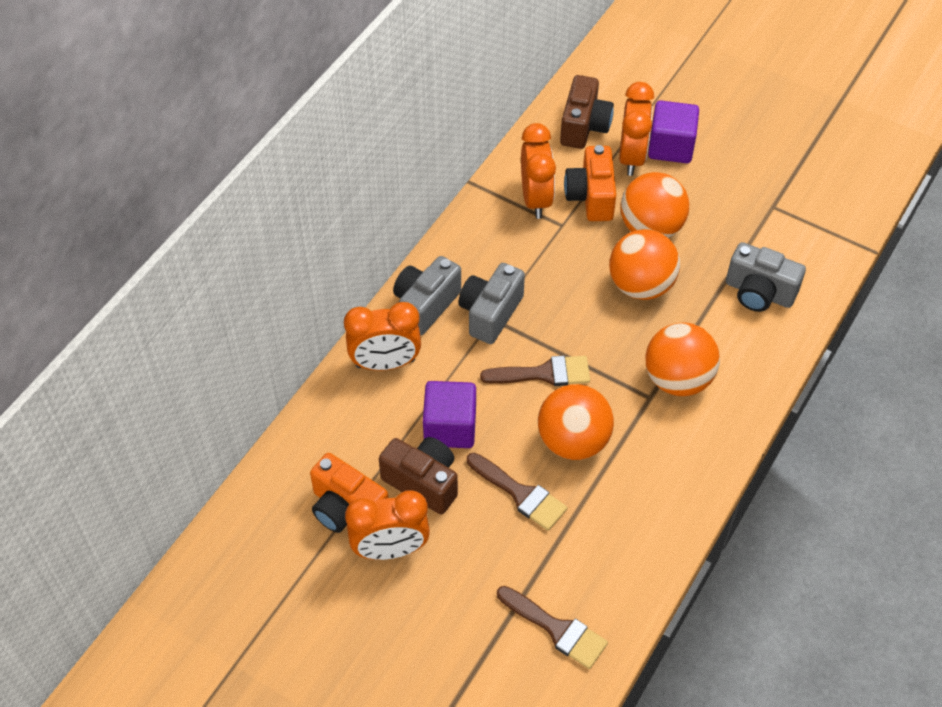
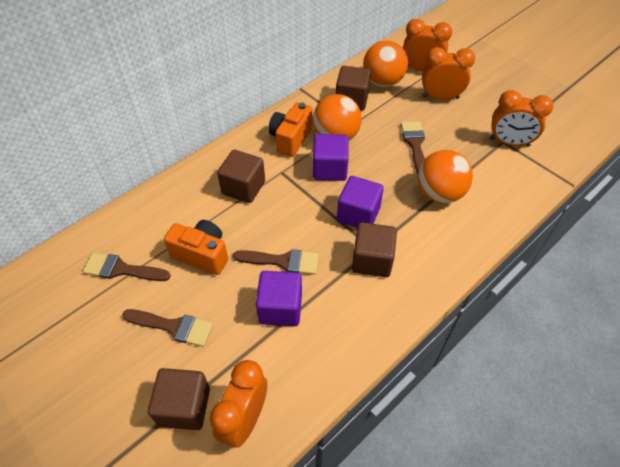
brown brush: 3 -> 4
brown camera: 2 -> 0
brown cube: 0 -> 4
grey camera: 3 -> 0
orange ball: 4 -> 3
purple cube: 2 -> 3

